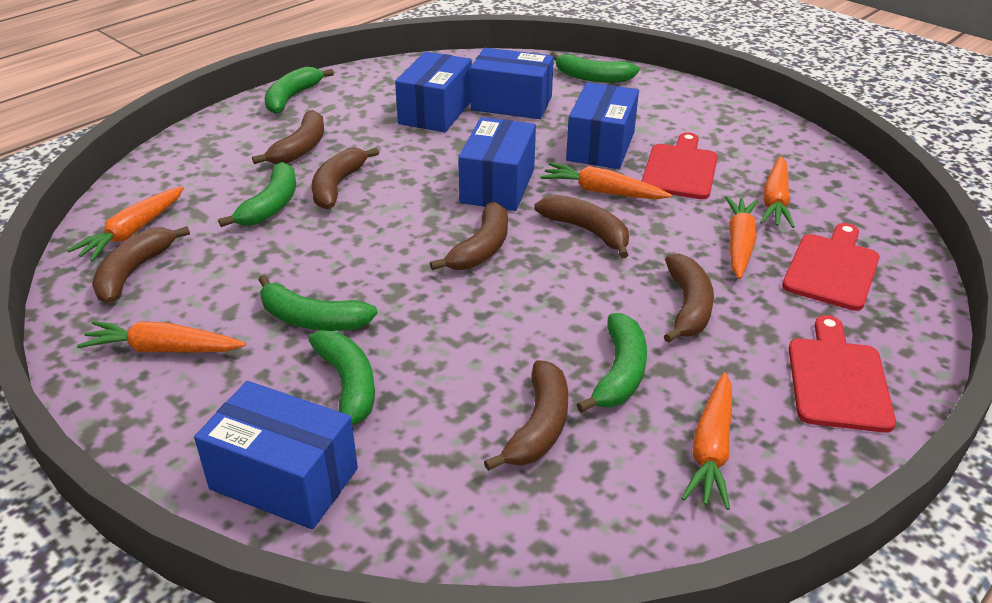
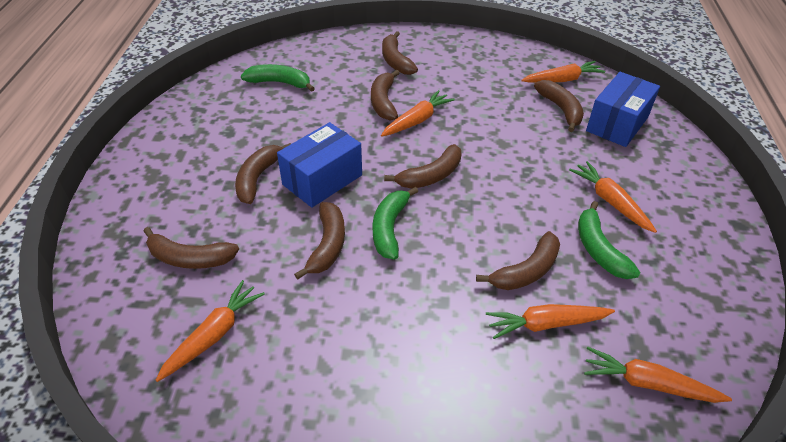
blue box: 5 -> 2
brown banana: 7 -> 8
green banana: 6 -> 3
red cutting board: 3 -> 0

